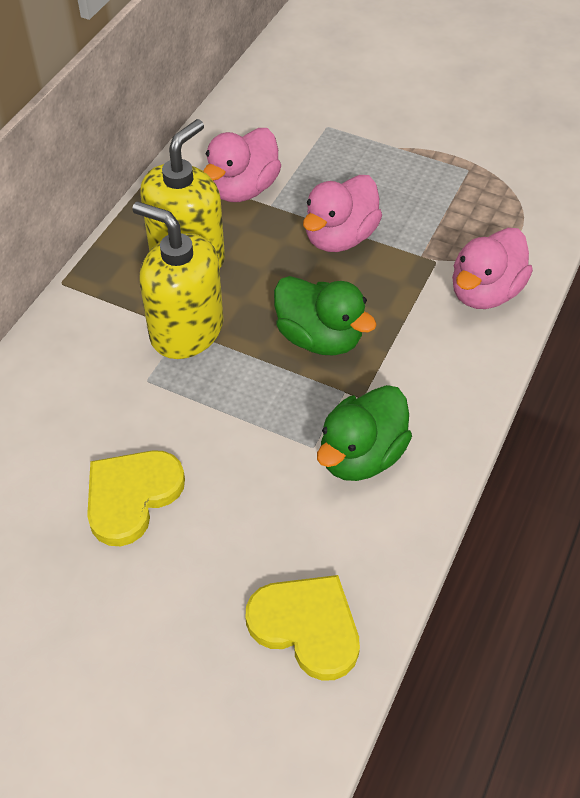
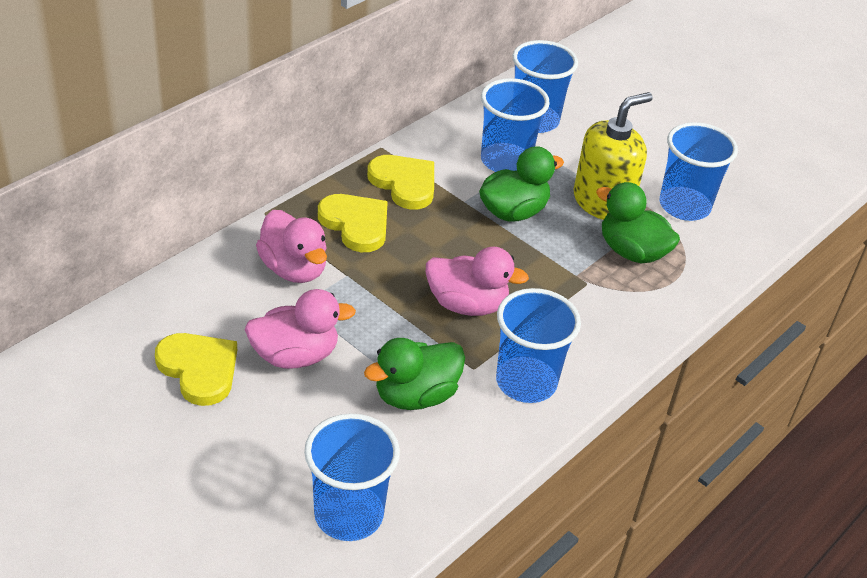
blue cup: 0 -> 5
green duck: 2 -> 3
yellow heart: 2 -> 3
yellow soap dispenser: 2 -> 1

